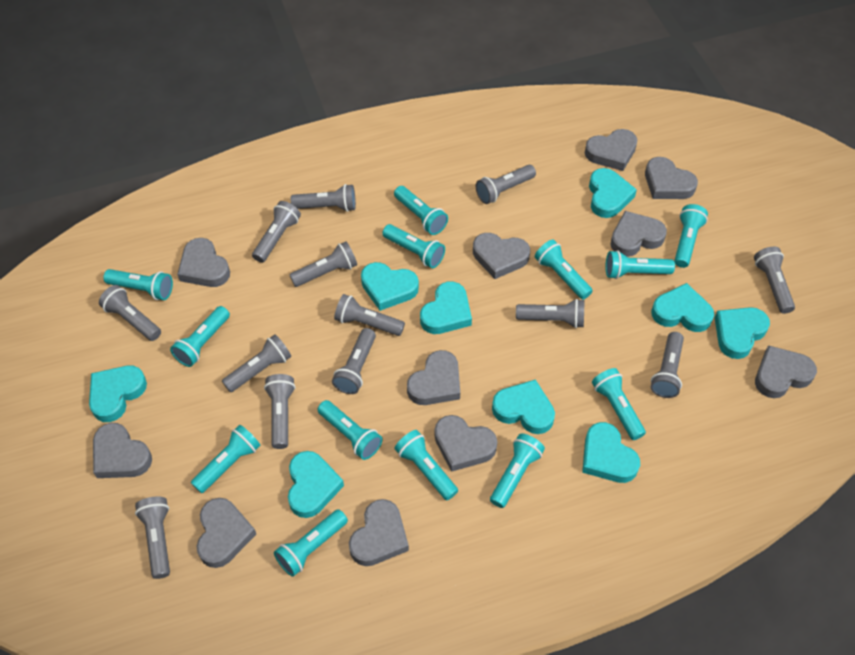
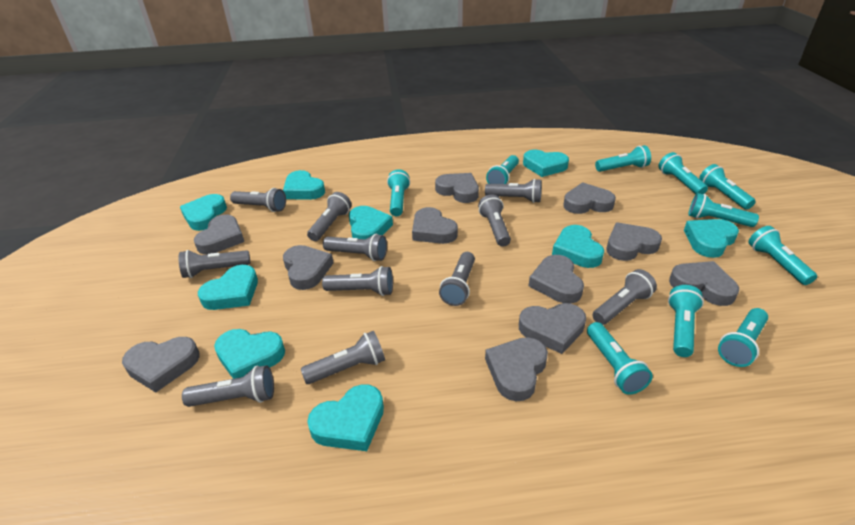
grey flashlight: 13 -> 11
turquoise flashlight: 13 -> 10

